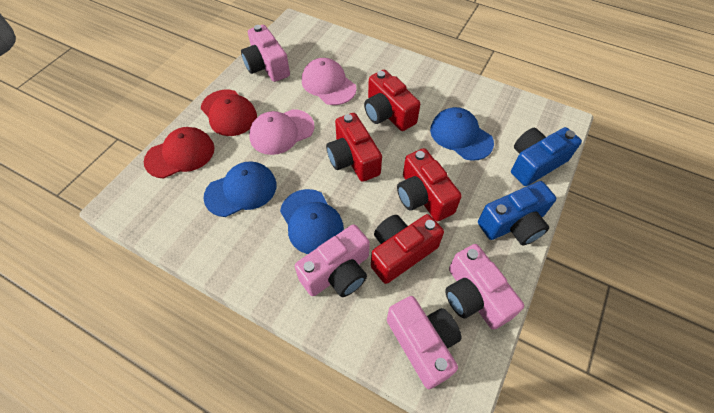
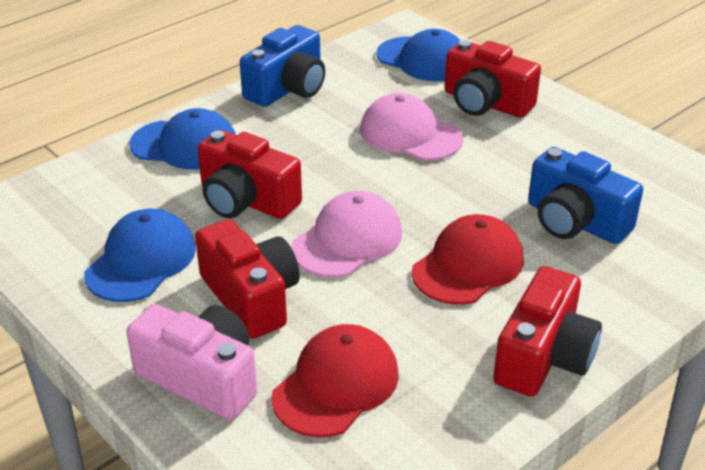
pink camera: 4 -> 1

